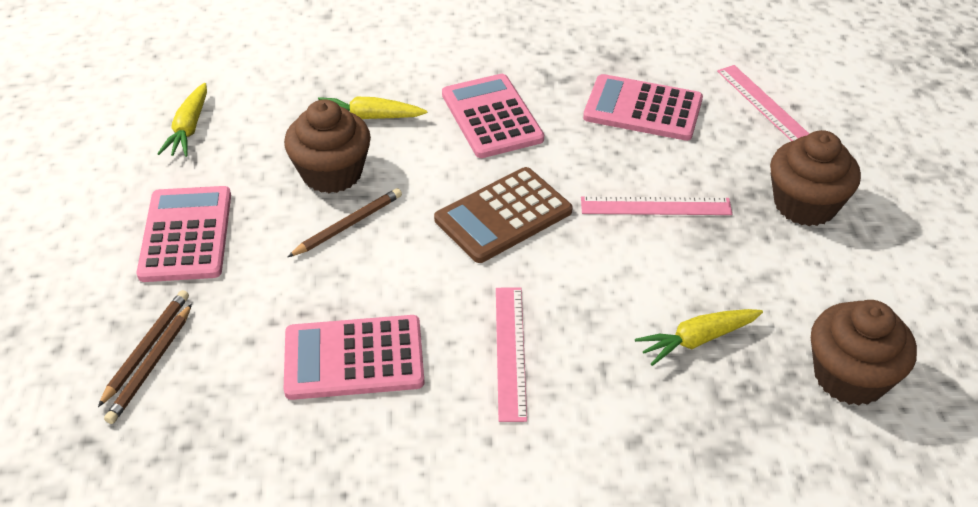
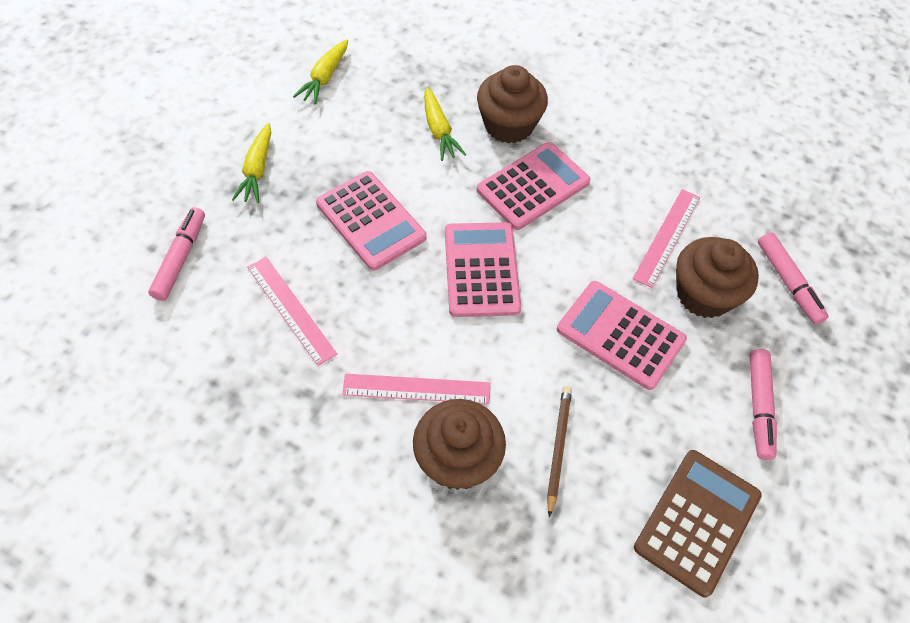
brown pencil: 3 -> 1
pink marker: 0 -> 3

